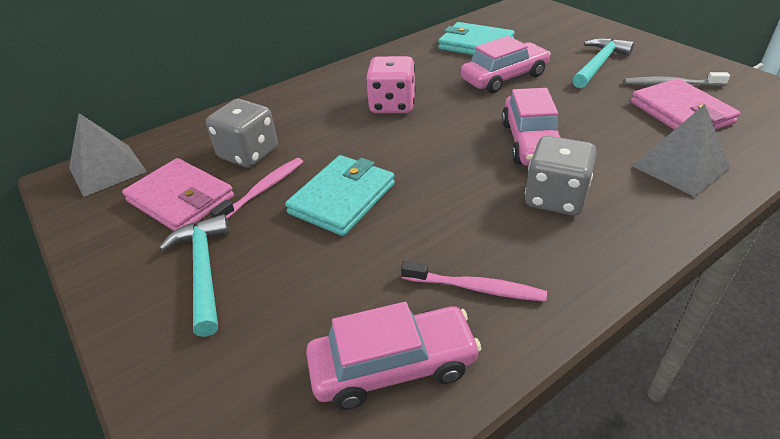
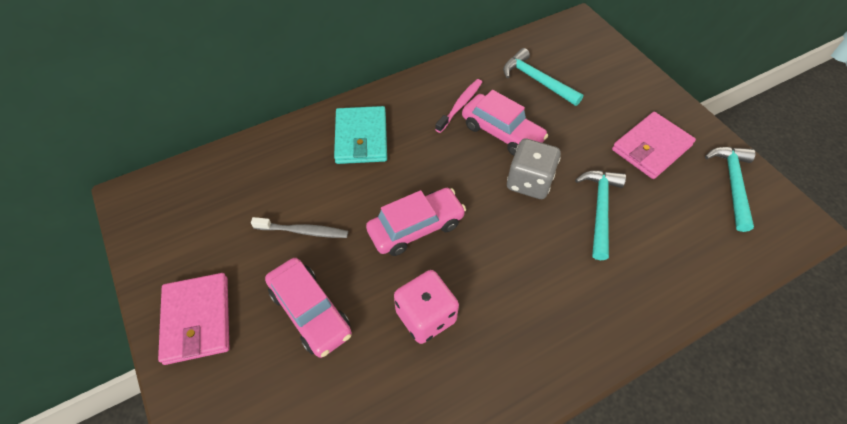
grey dice: 2 -> 1
grey pyramid: 2 -> 0
pink toothbrush: 2 -> 1
turquoise hammer: 2 -> 3
turquoise wallet: 2 -> 1

